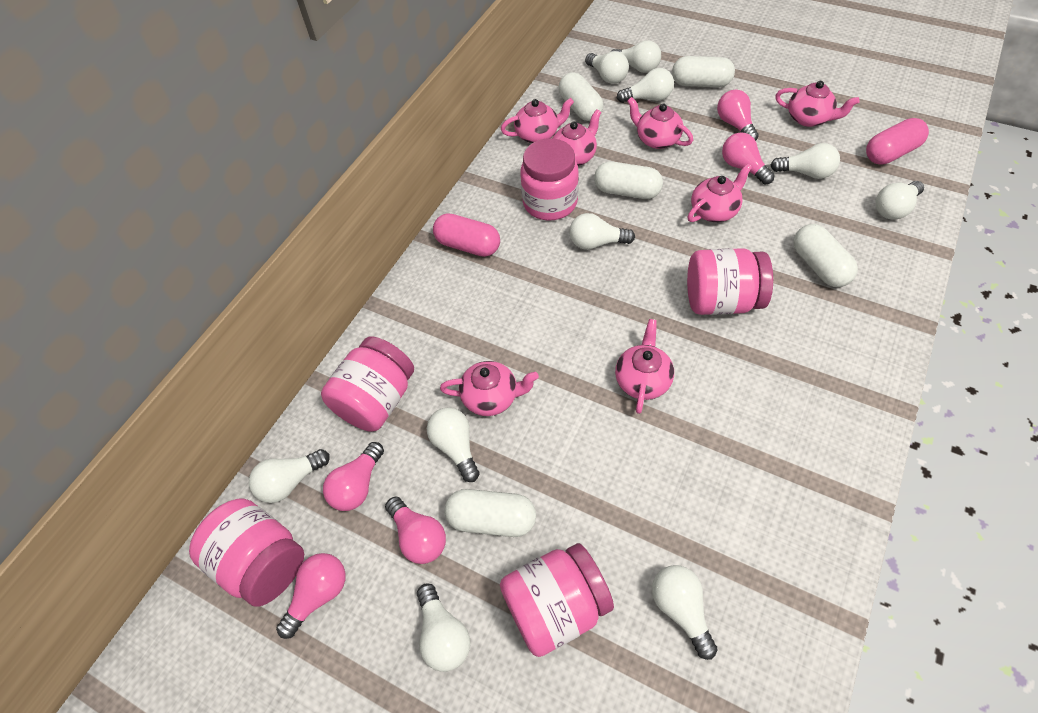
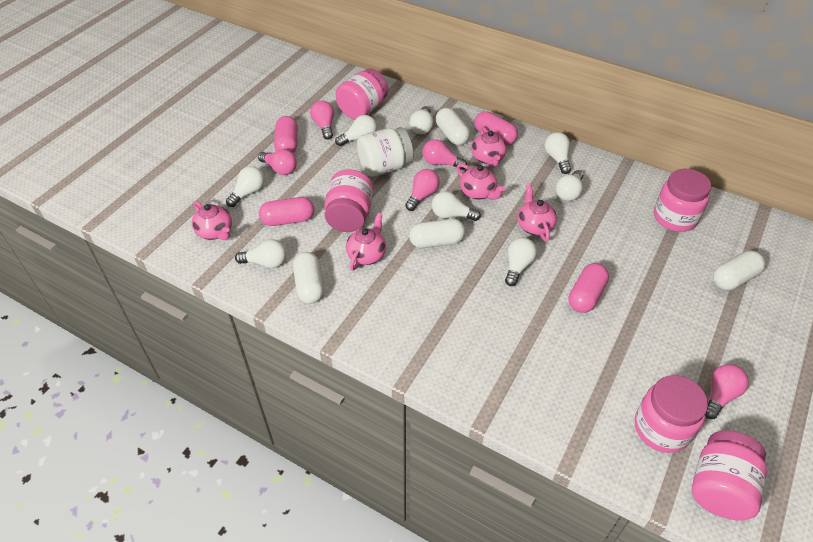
pink capsule: 2 -> 4
pink teapot: 7 -> 5
white capsule: 5 -> 4
white jar: 0 -> 1
white light bulb: 10 -> 8

